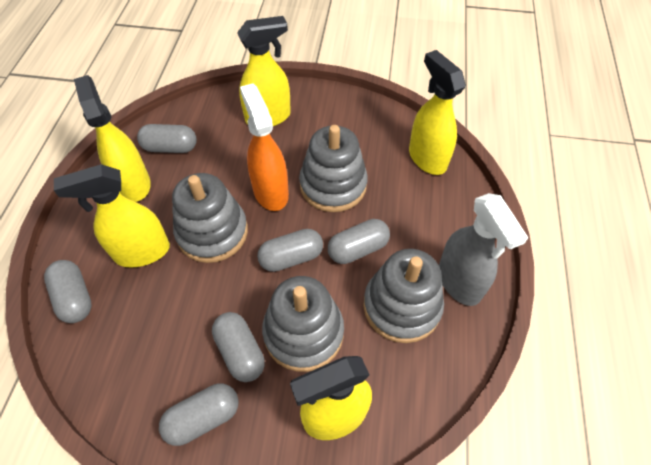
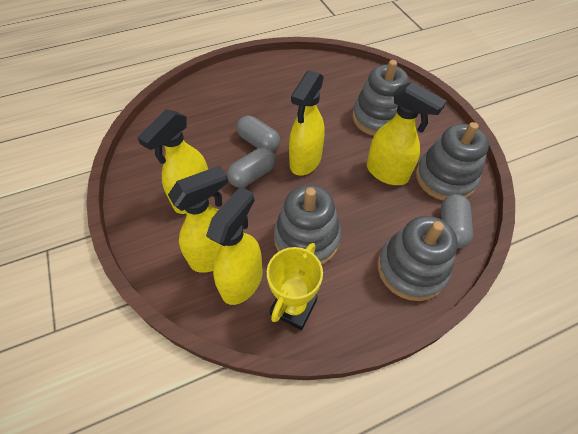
grey capsule: 6 -> 3
grey spray bottle: 1 -> 0
orange spray bottle: 1 -> 0
yellow trophy: 0 -> 1

